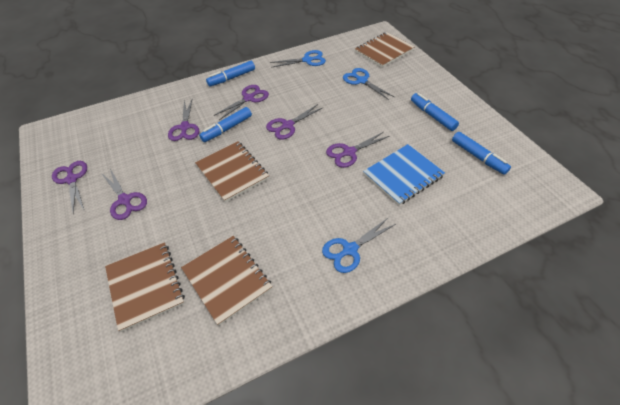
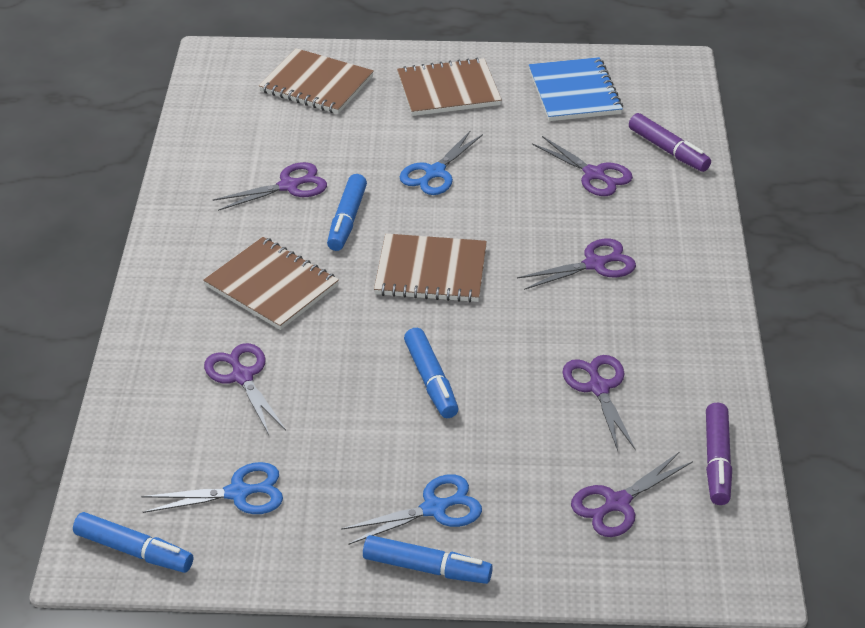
purple marker: 0 -> 2

